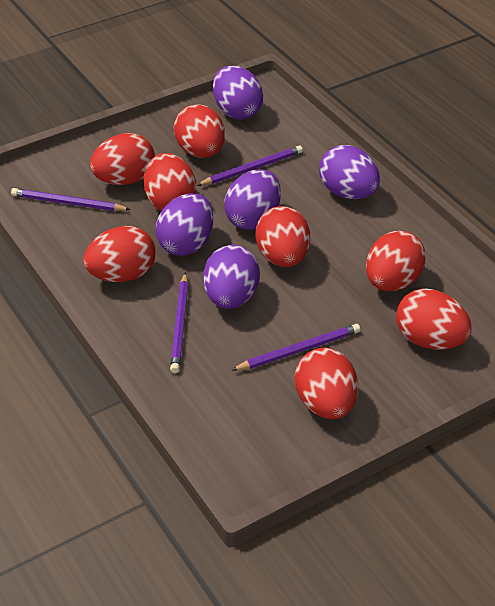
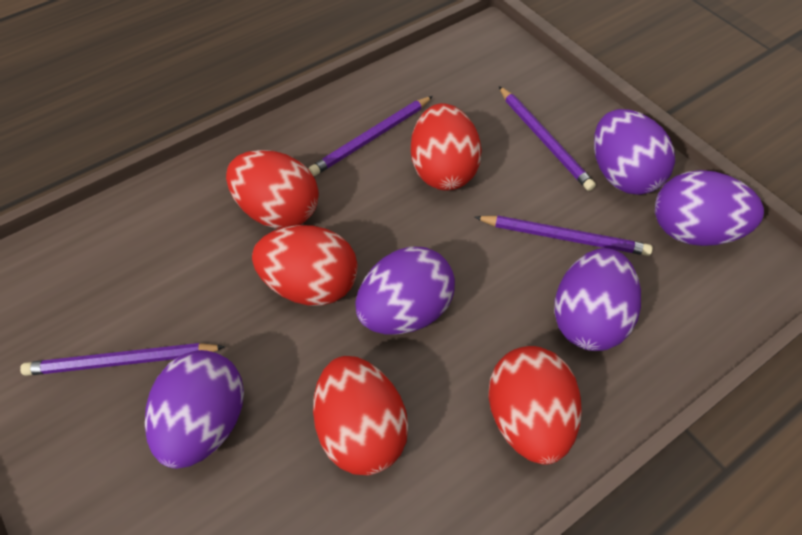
red egg: 8 -> 5

